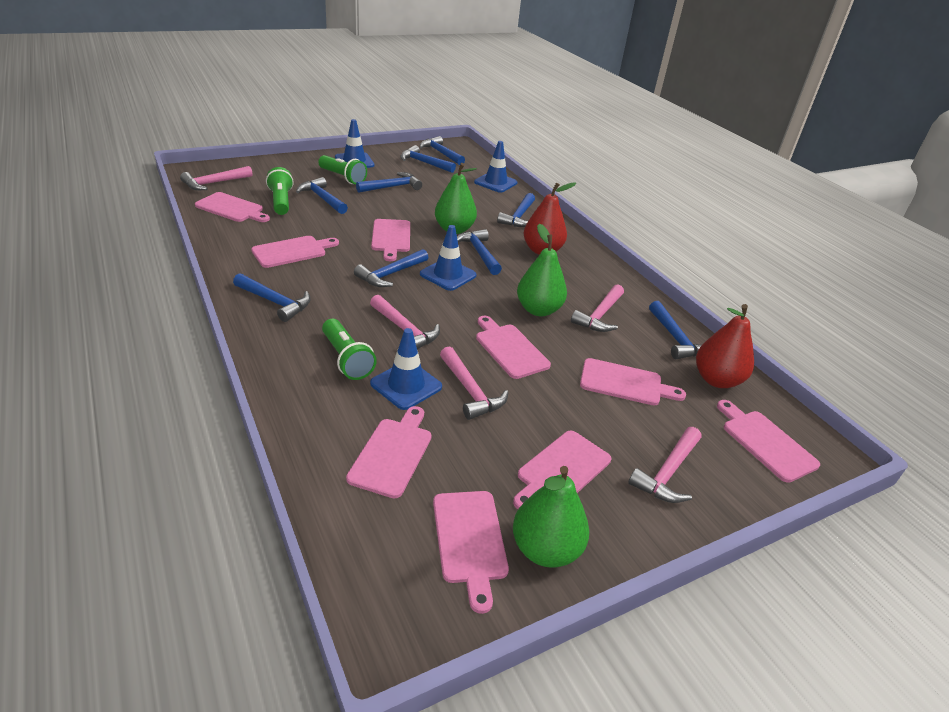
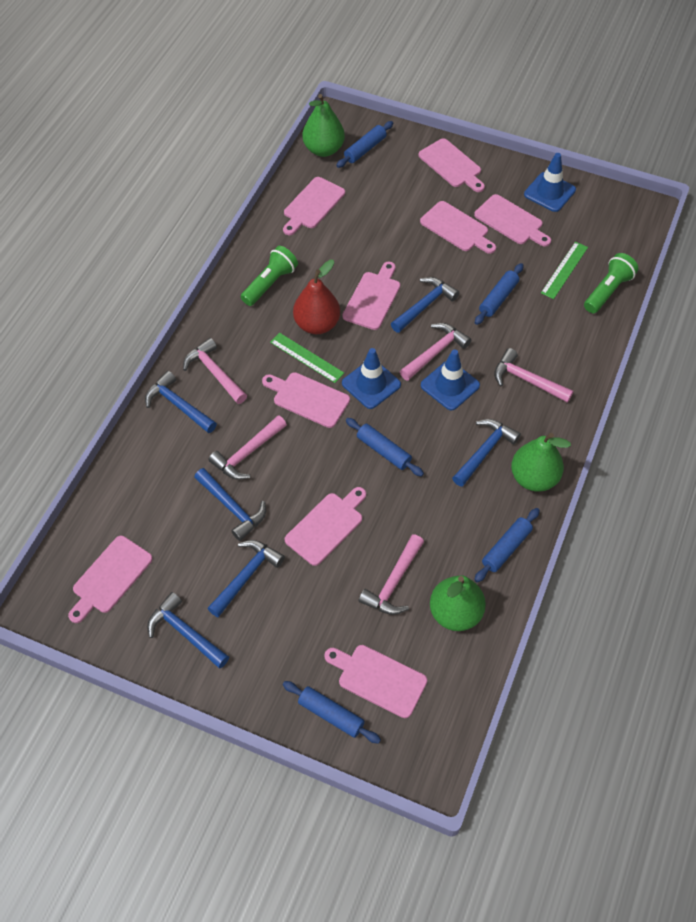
blue hammer: 9 -> 6
blue rolling pin: 0 -> 5
blue traffic cone: 4 -> 3
green flashlight: 3 -> 2
green ruler: 0 -> 2
red pear: 2 -> 1

